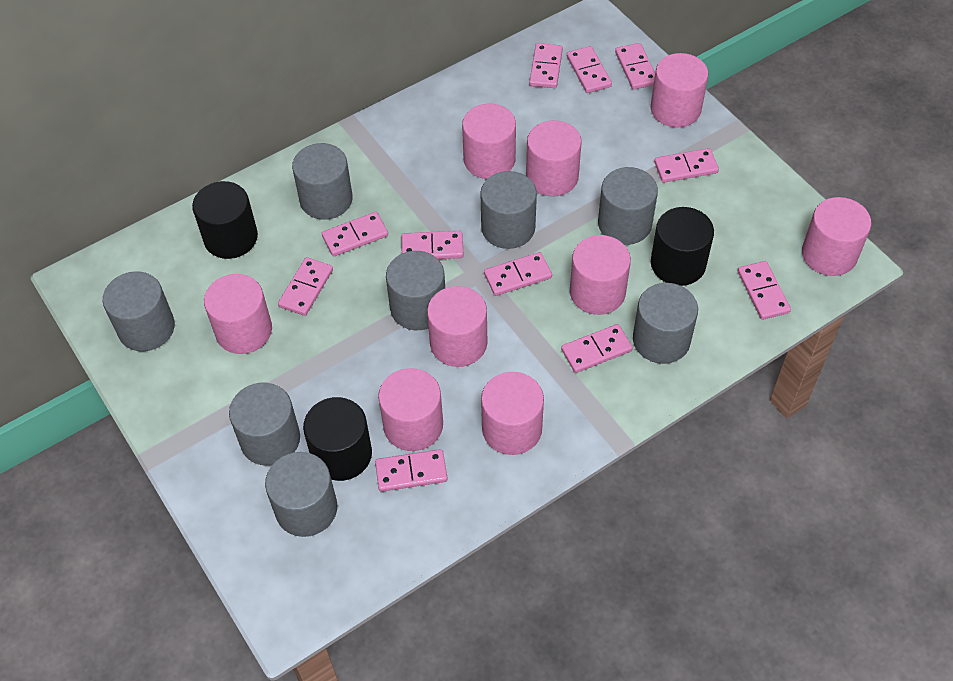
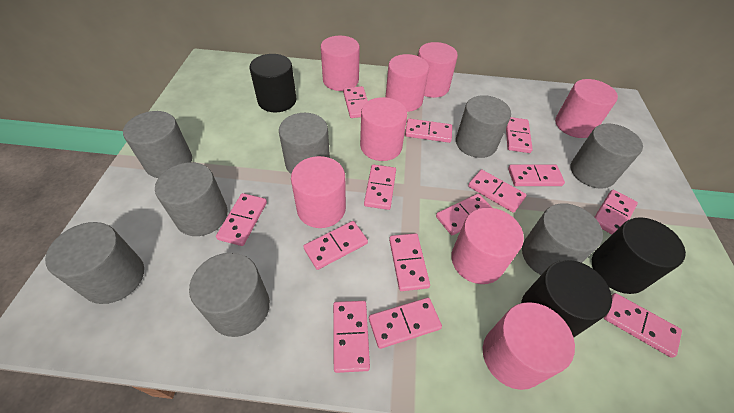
pink cylinder: 9 -> 8
pink domino: 11 -> 14

